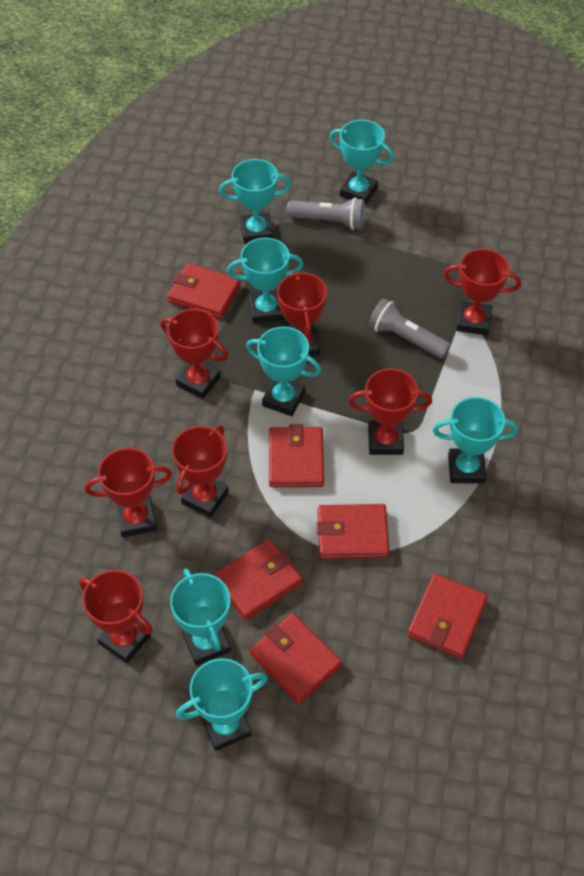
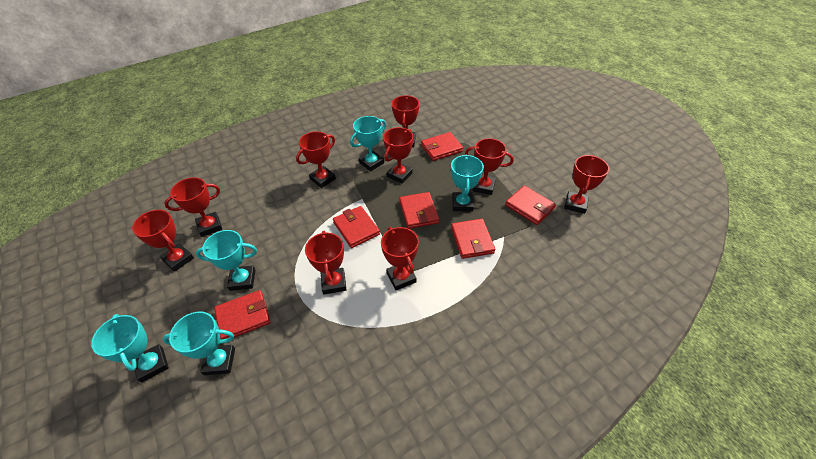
grey flashlight: 2 -> 0
red trophy: 7 -> 9
turquoise trophy: 7 -> 5

